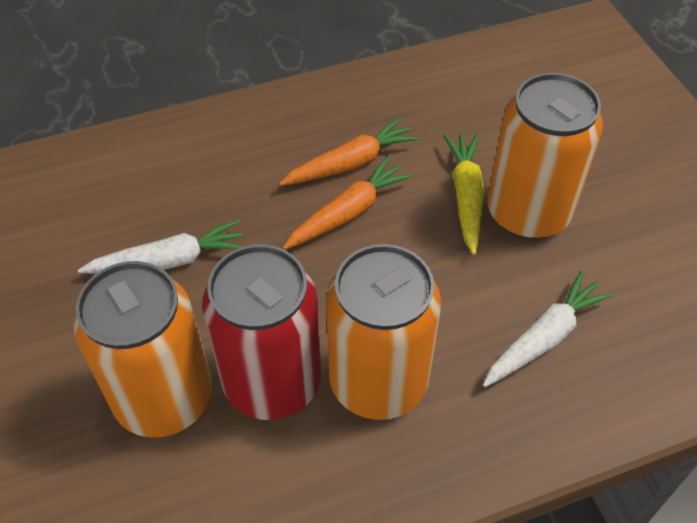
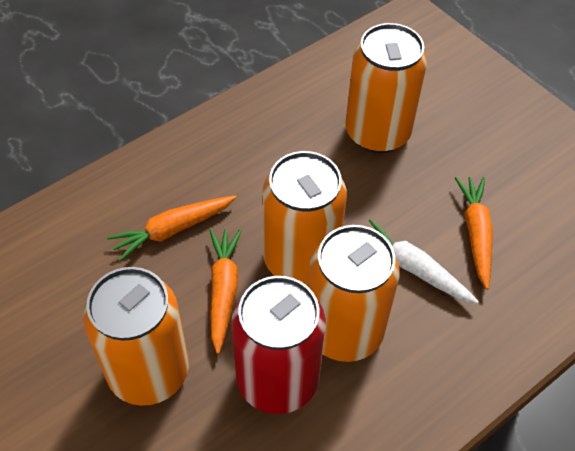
orange can: 3 -> 4
orange carrot: 2 -> 3
white carrot: 2 -> 1
yellow carrot: 1 -> 0

